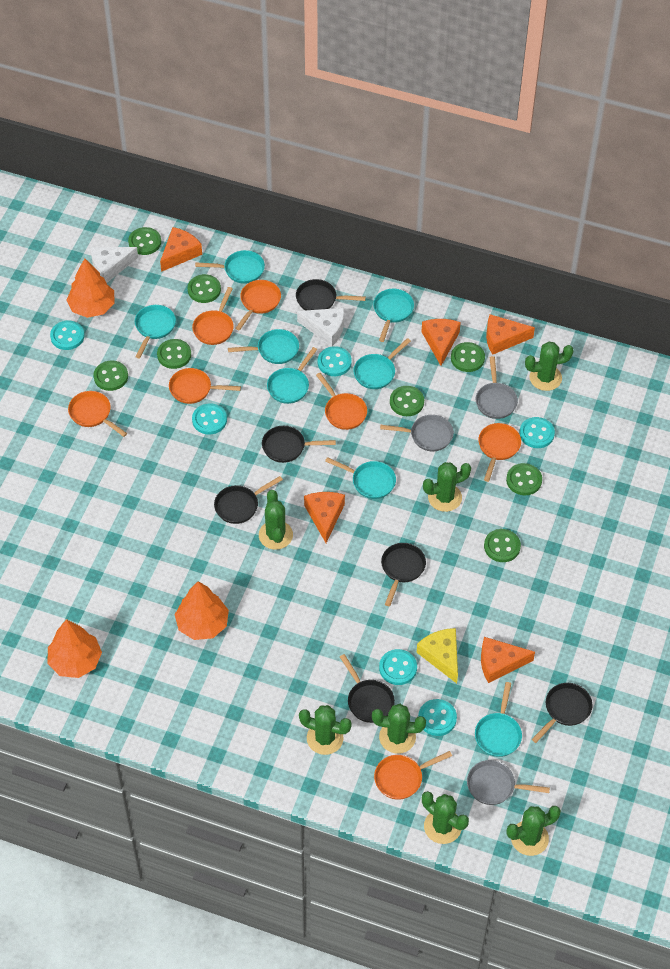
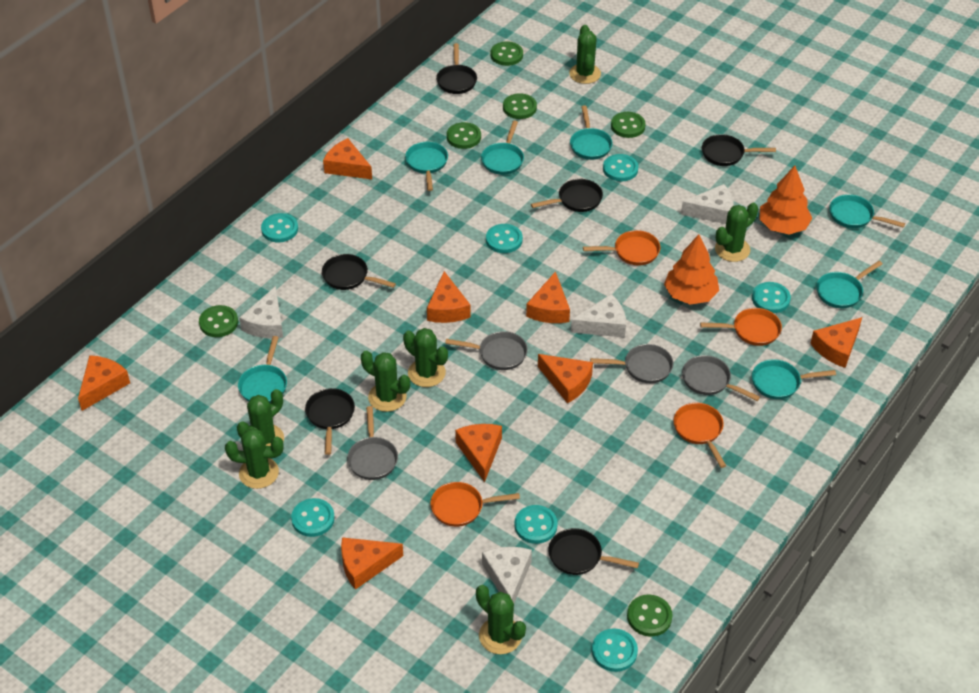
green button: 8 -> 6
grey pan: 3 -> 4
orange cheese: 5 -> 8
orange pan: 7 -> 4
orange tree: 3 -> 2
turquoise button: 6 -> 7
turquoise pan: 8 -> 7
white cheese: 2 -> 4
yellow cheese: 1 -> 0

